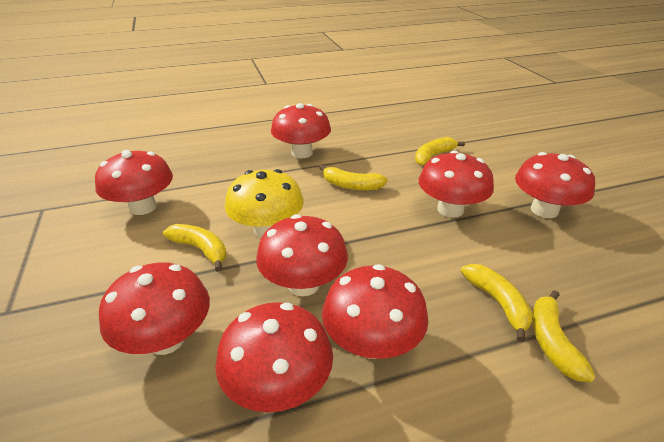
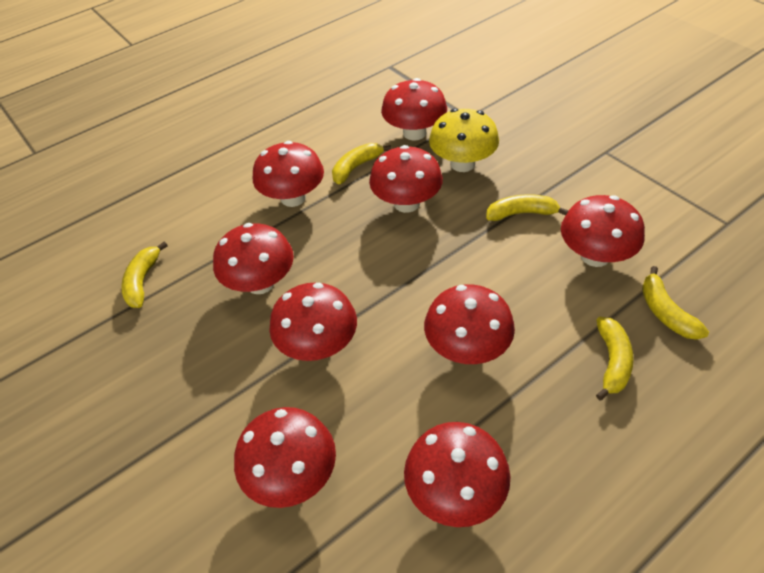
red mushroom: 8 -> 9

